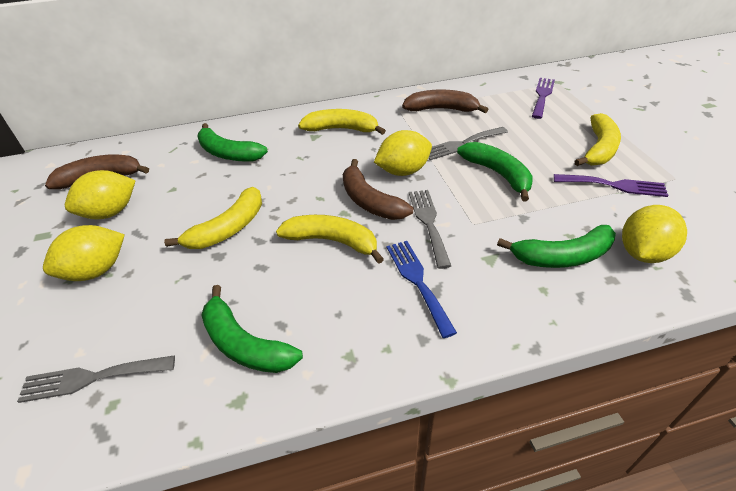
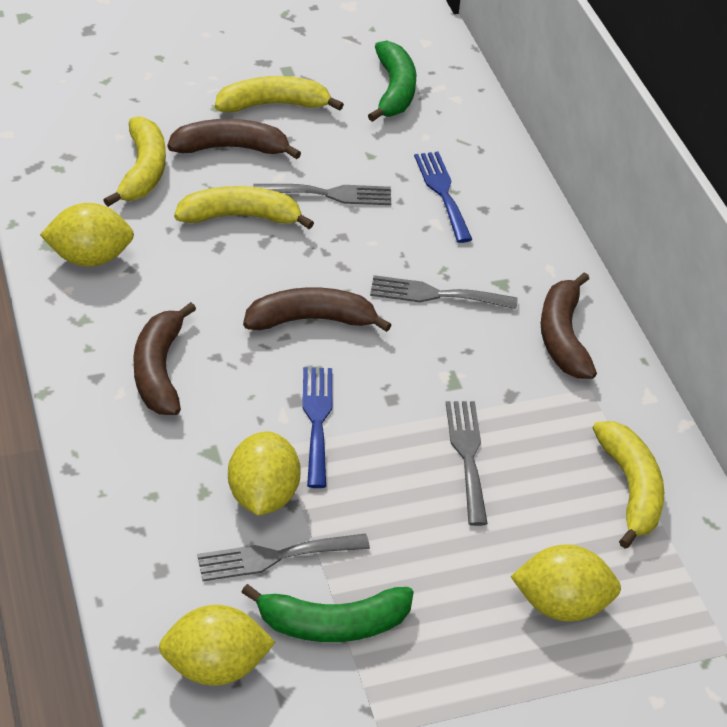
blue fork: 1 -> 2
brown banana: 3 -> 4
green banana: 4 -> 2
grey fork: 3 -> 4
purple fork: 2 -> 0

